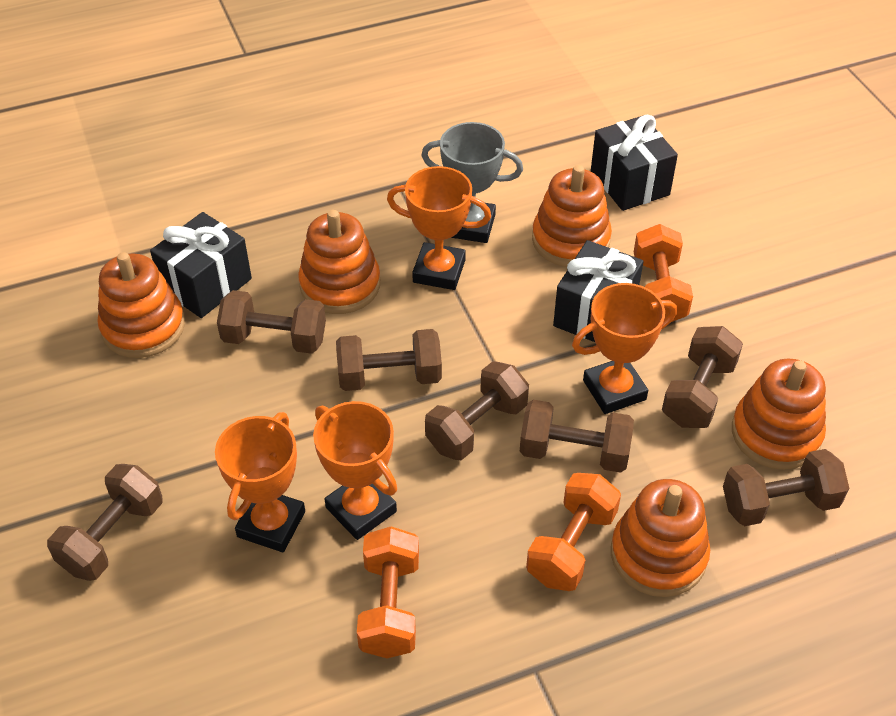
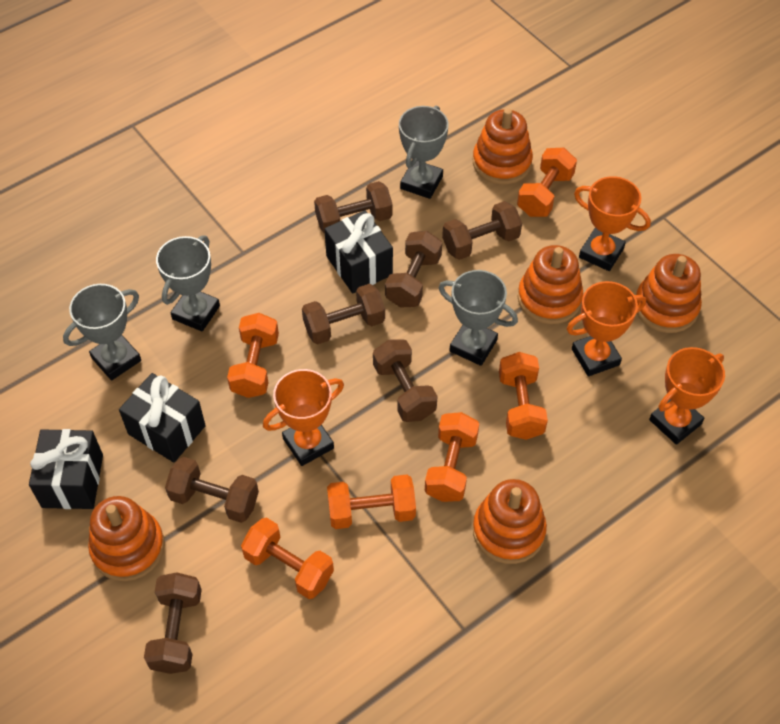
grey trophy: 1 -> 4
orange dumbbell: 3 -> 6

